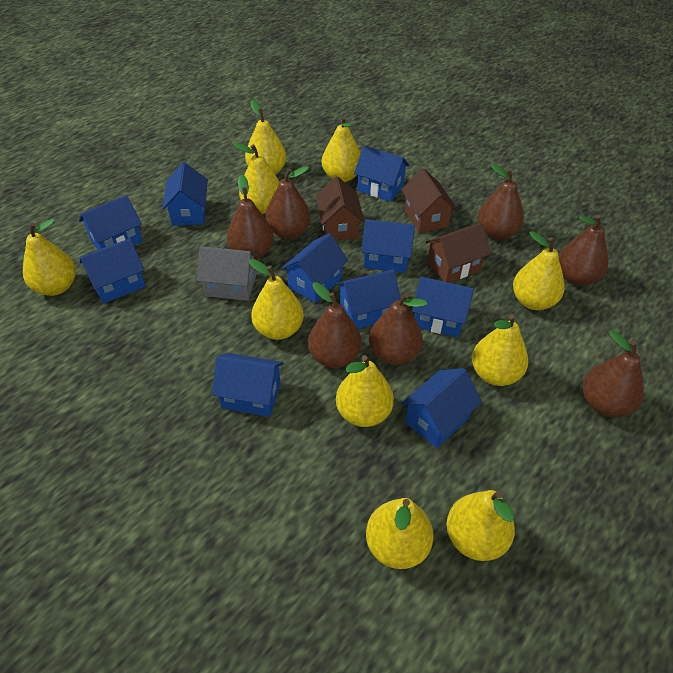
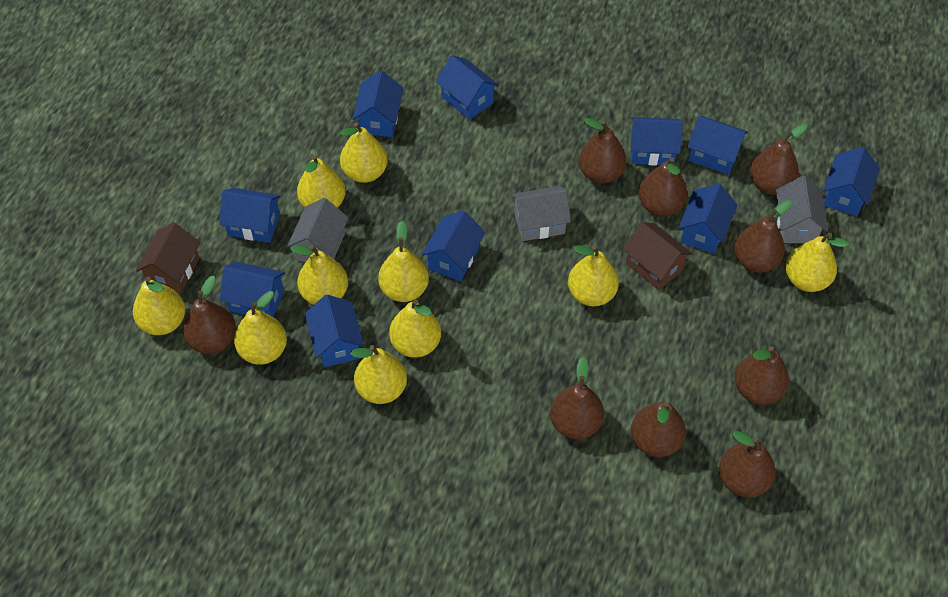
brown house: 3 -> 2
brown pear: 7 -> 9
grey house: 1 -> 3

